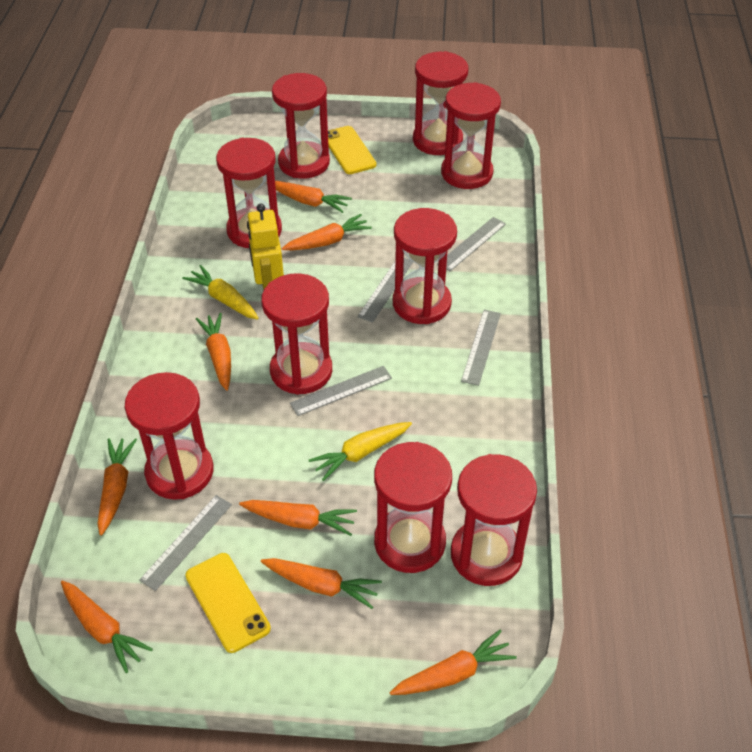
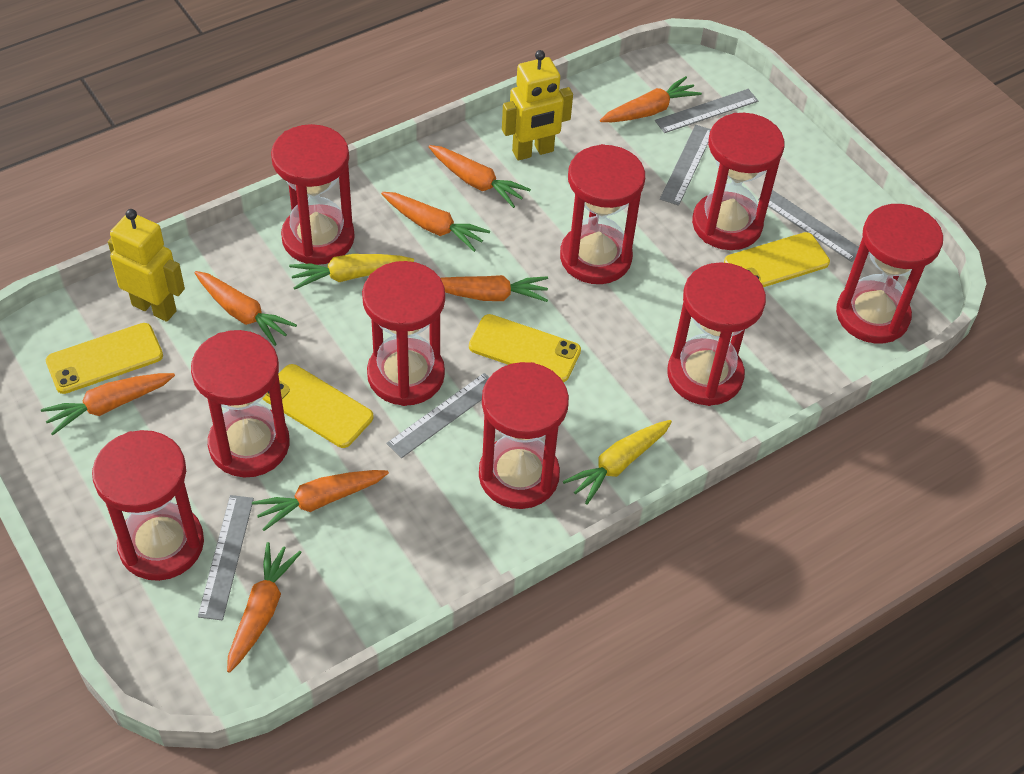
yellow phone: 2 -> 4
yellow robot: 1 -> 2

